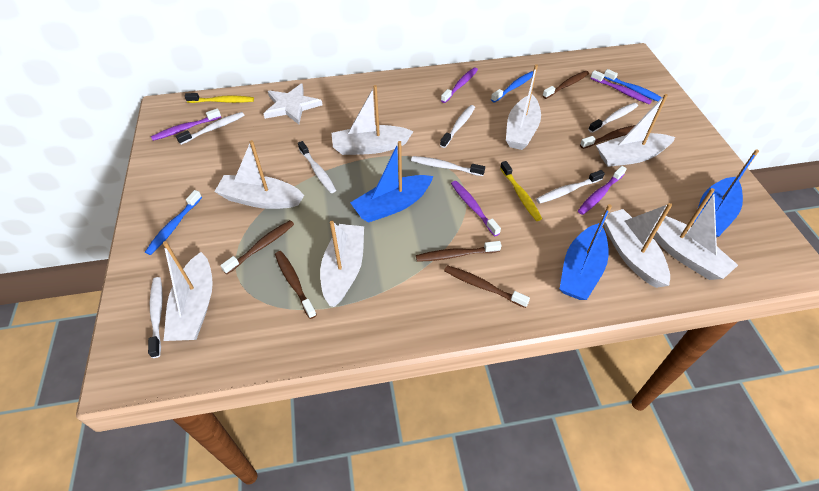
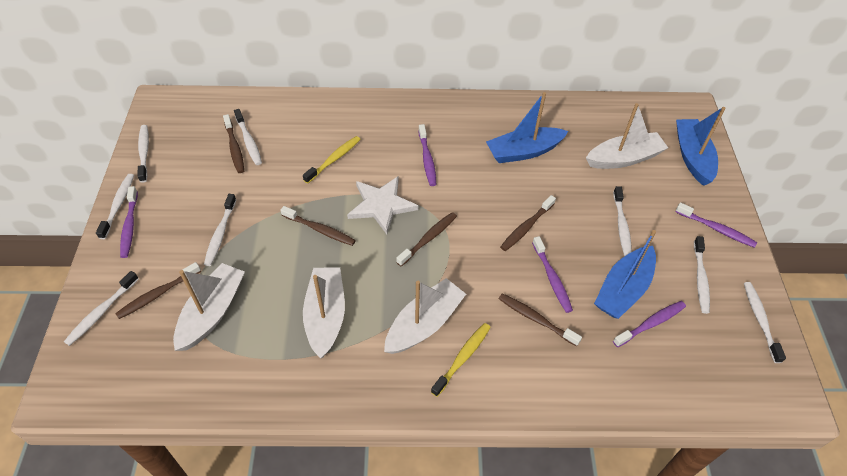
blue toothbrush: 3 -> 0
white boat: 8 -> 4
white toothbrush: 7 -> 8

